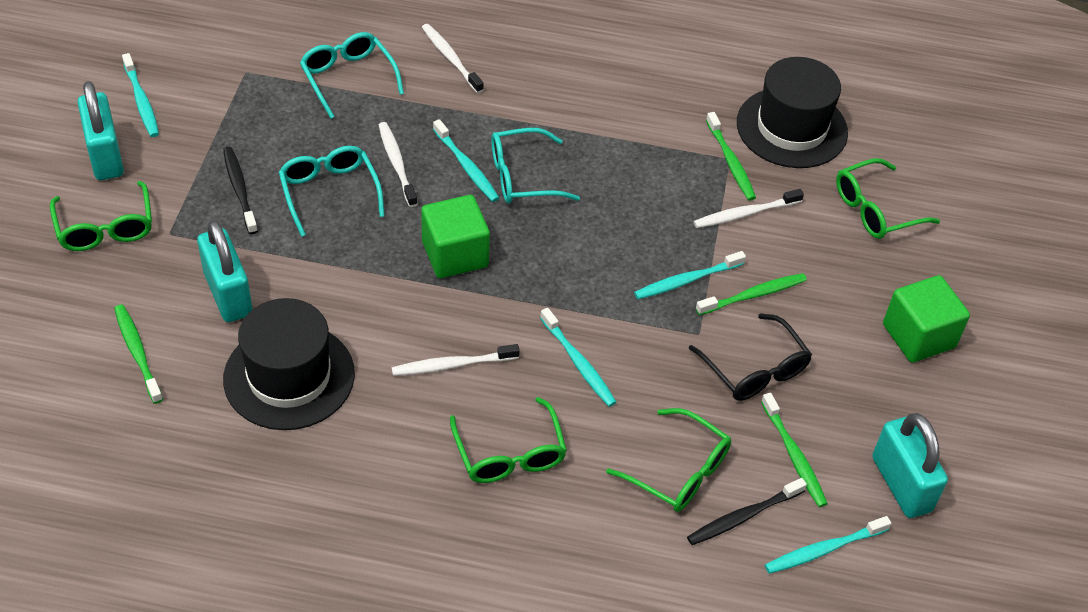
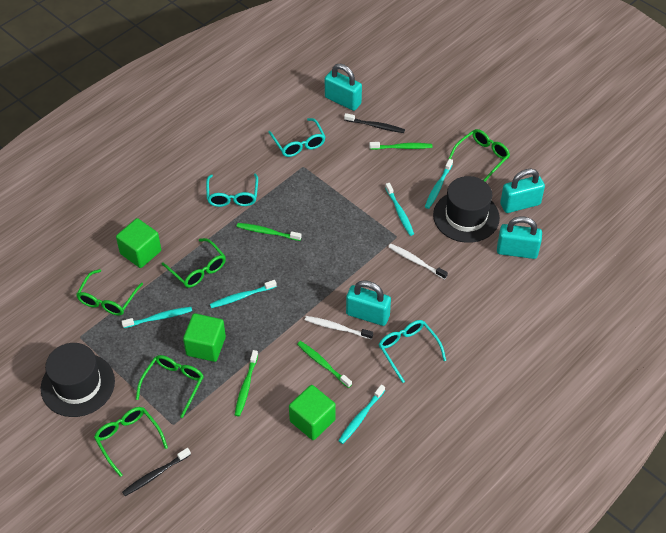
black glasses: 1 -> 0
green cube: 2 -> 3
green glasses: 4 -> 5
turquoise padlock: 3 -> 4
white toothbrush: 4 -> 2

